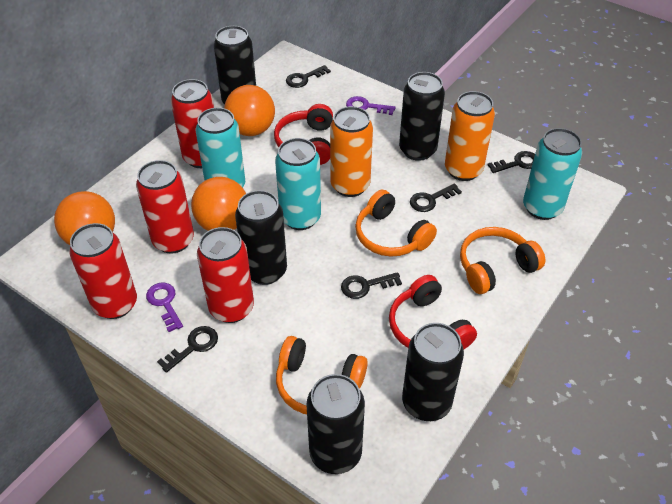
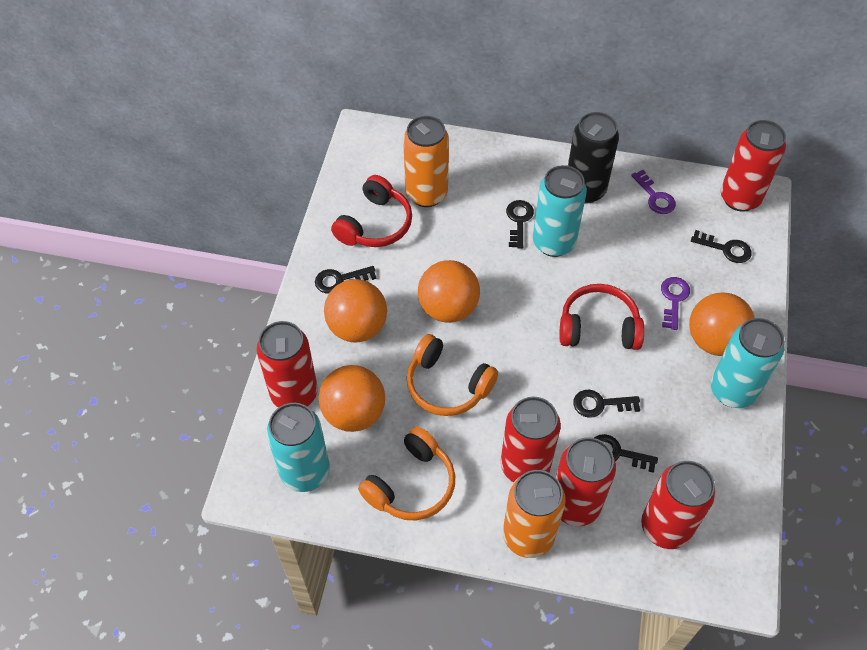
black can: 5 -> 1
orange ball: 3 -> 4
orange headphones: 3 -> 2
red can: 4 -> 5

